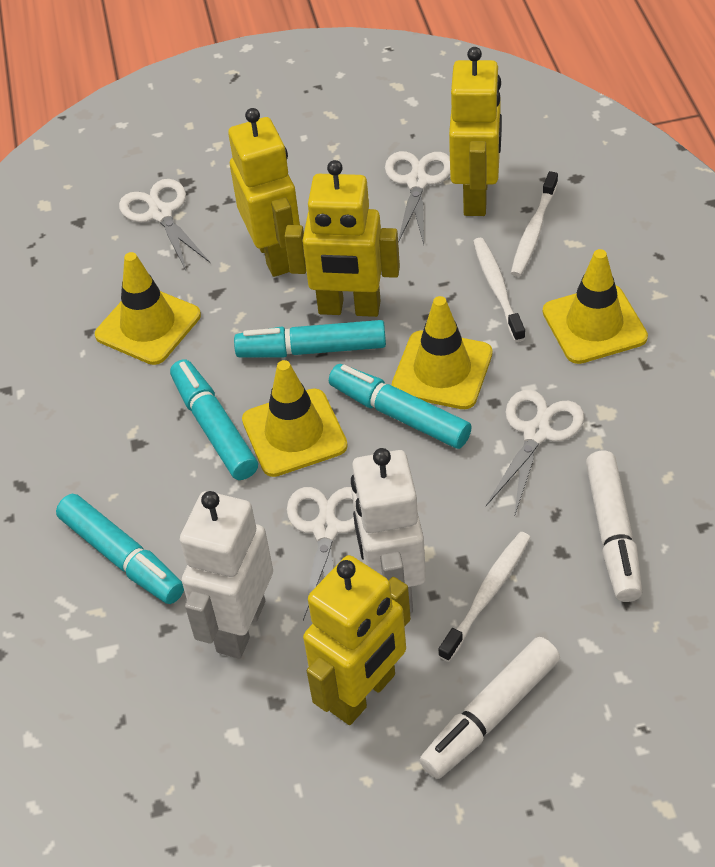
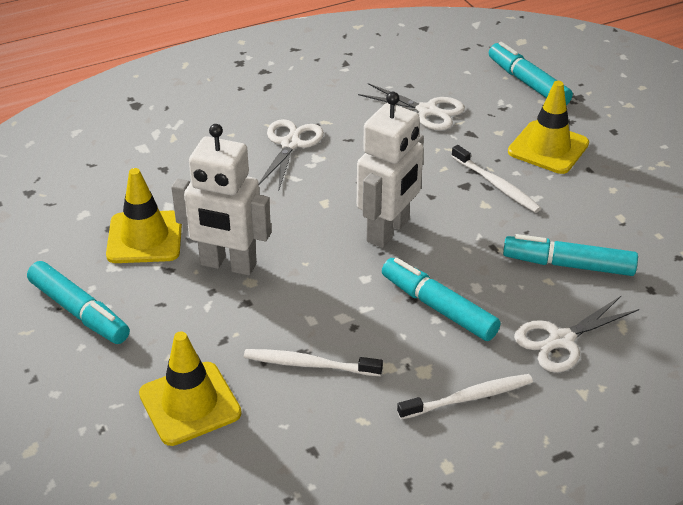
white marker: 2 -> 0
white scissors: 4 -> 3
yellow robot: 4 -> 0
yellow traffic cone: 4 -> 3

